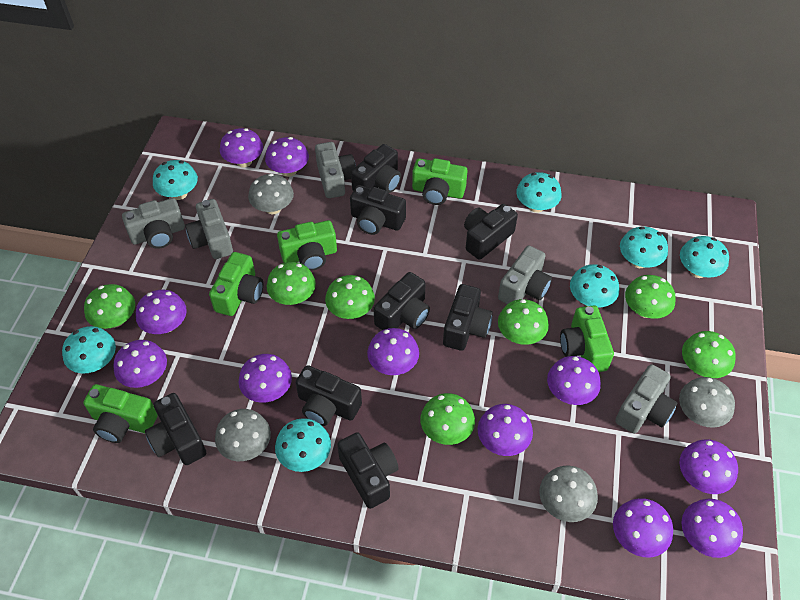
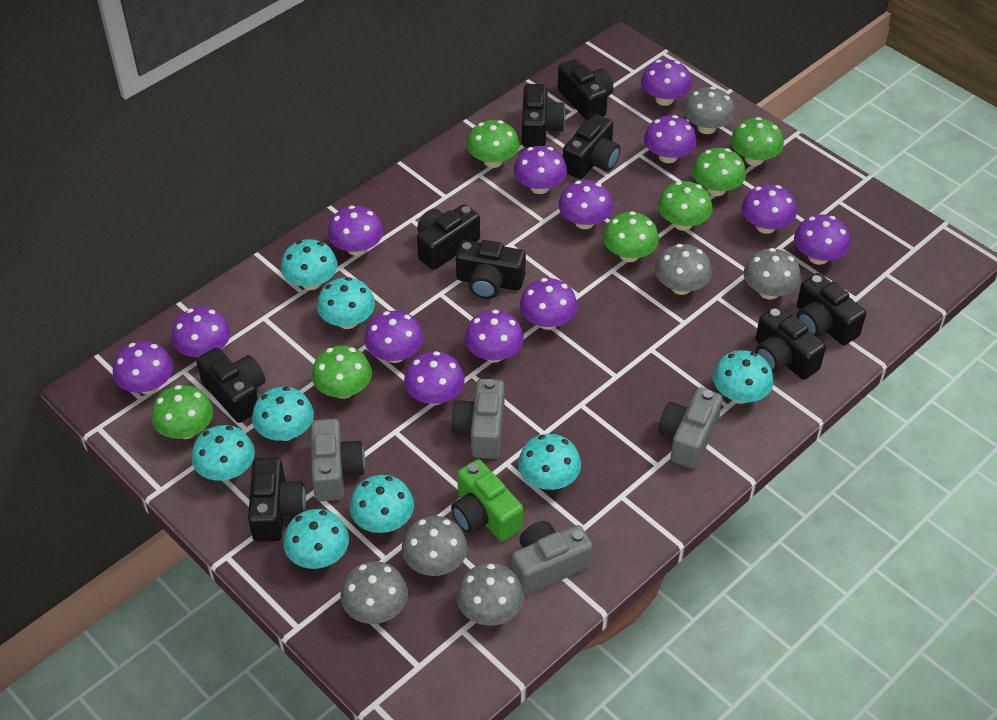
black camera: 8 -> 9
green camera: 5 -> 1
grey camera: 5 -> 4
grey mushroom: 4 -> 6
purple mushroom: 11 -> 13
turquoise mushroom: 7 -> 8

